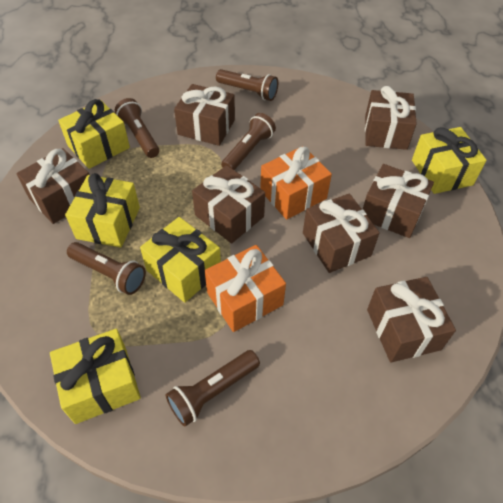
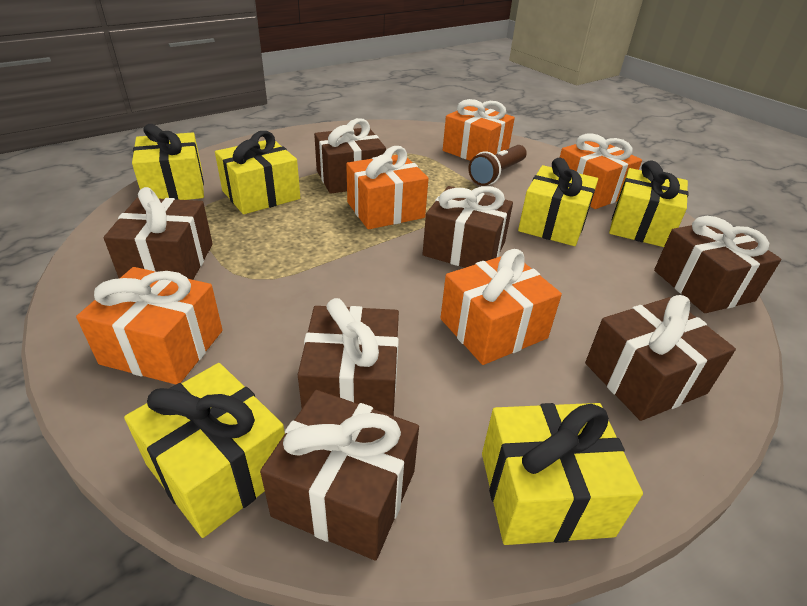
brown flashlight: 5 -> 1
orange gift: 2 -> 5
yellow gift: 5 -> 6

